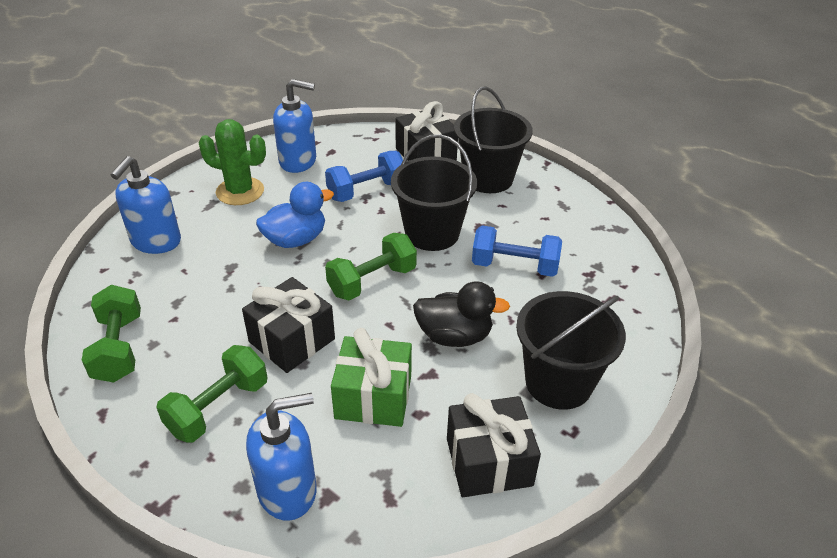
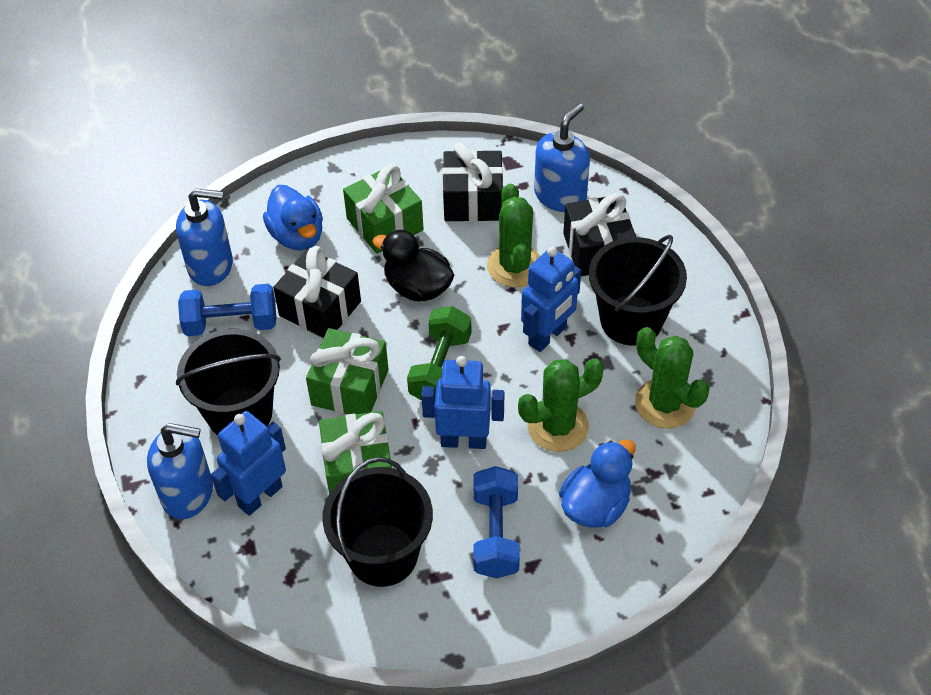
blue duck: 1 -> 2
blue robot: 0 -> 3
green cactus: 1 -> 3
green dumbbell: 3 -> 1
green gift: 1 -> 3

